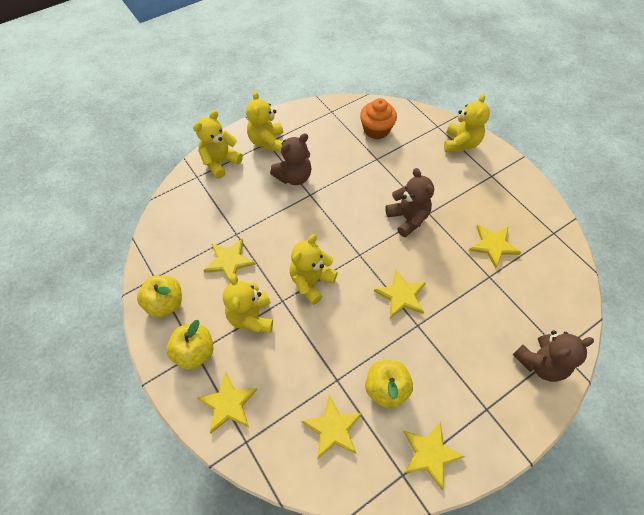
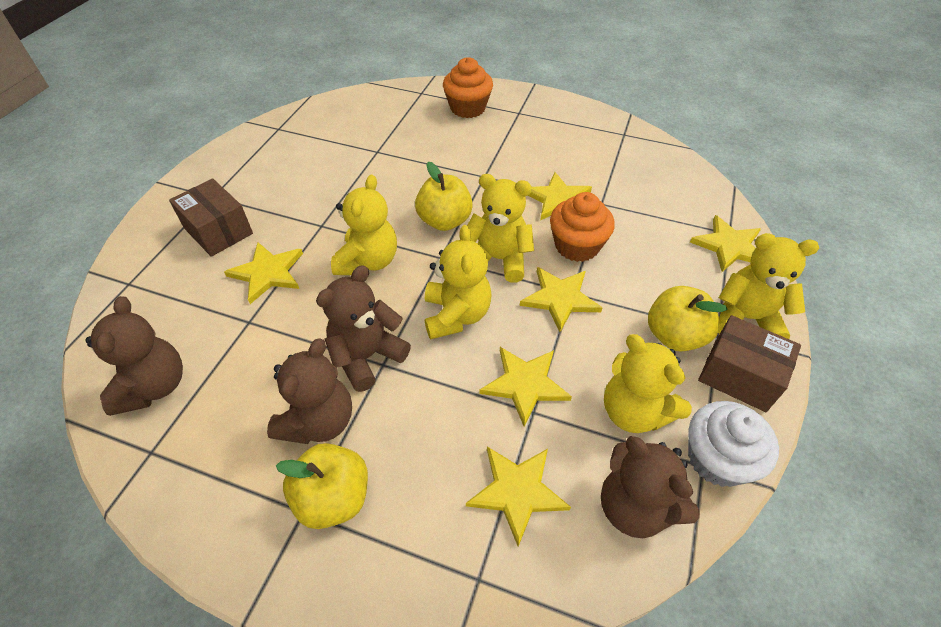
brown box: 0 -> 2
brown teddy bear: 3 -> 4
orange cupcake: 1 -> 2
white cupcake: 0 -> 1

